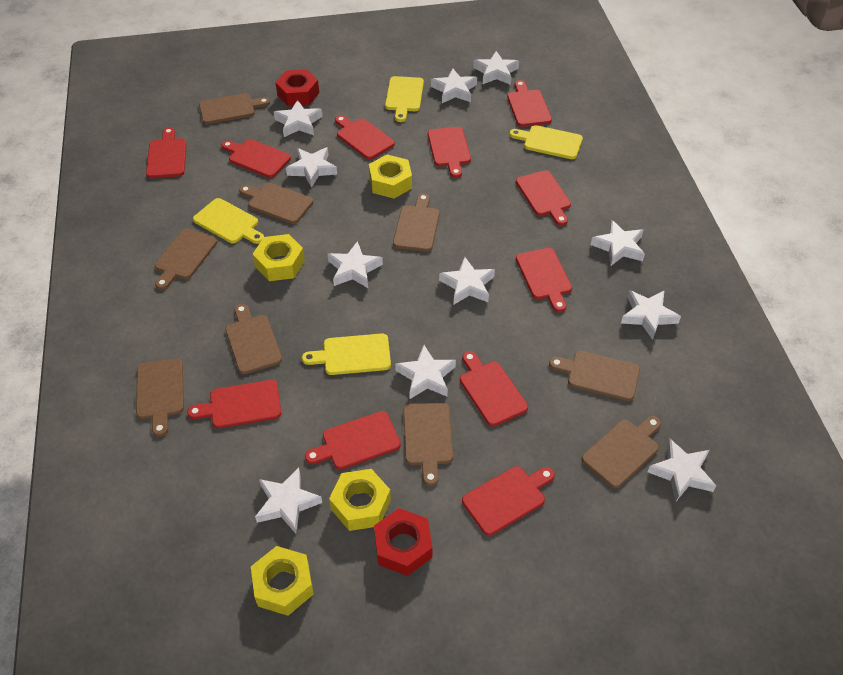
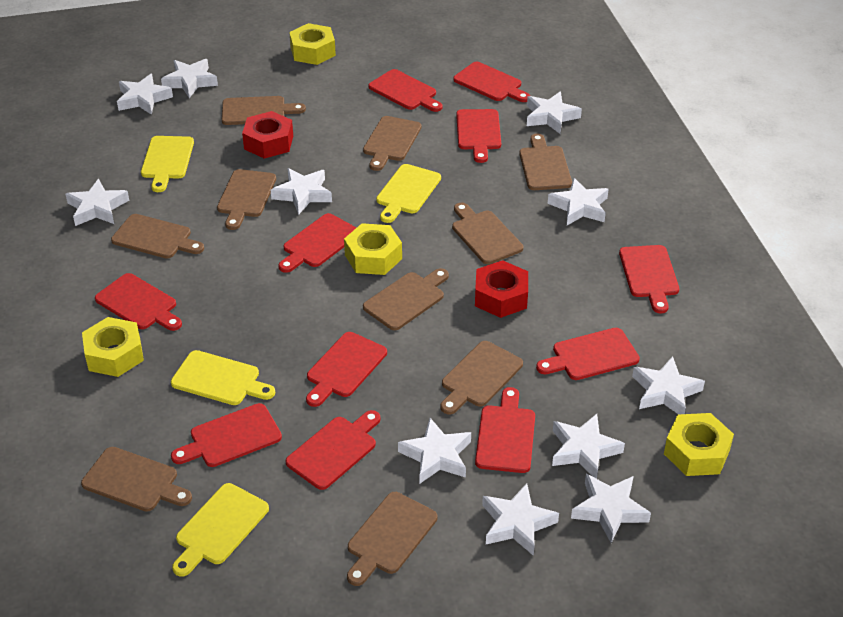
brown cutting board: 9 -> 10

